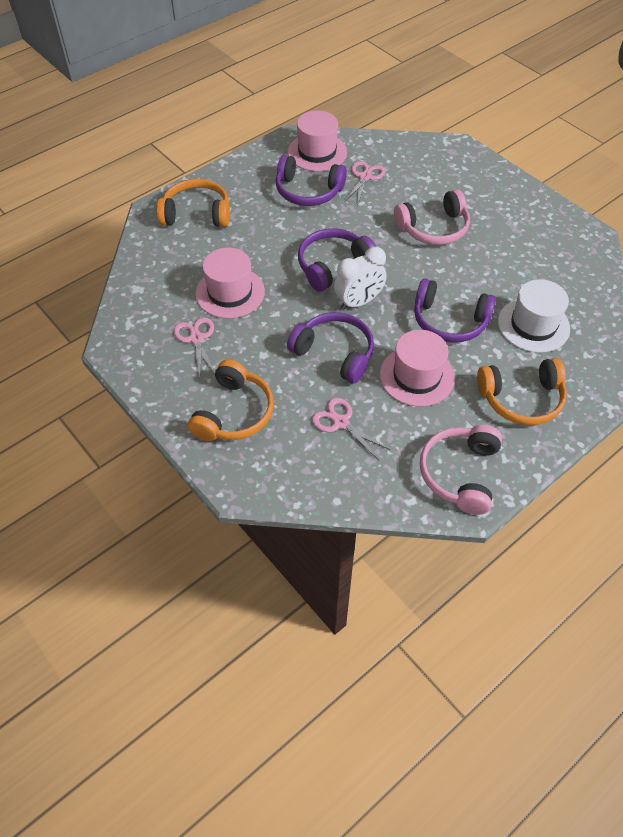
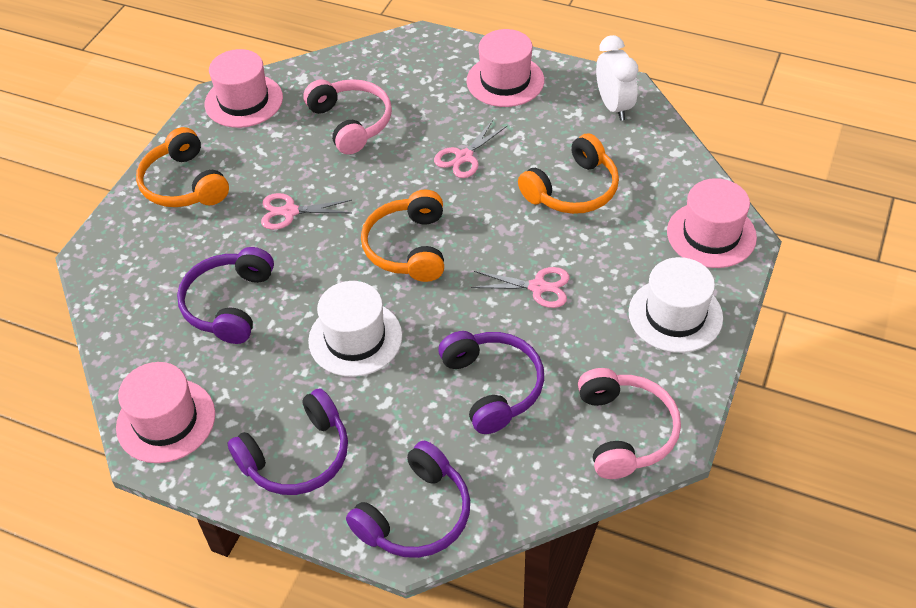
pink hat: 3 -> 4
white hat: 1 -> 2

